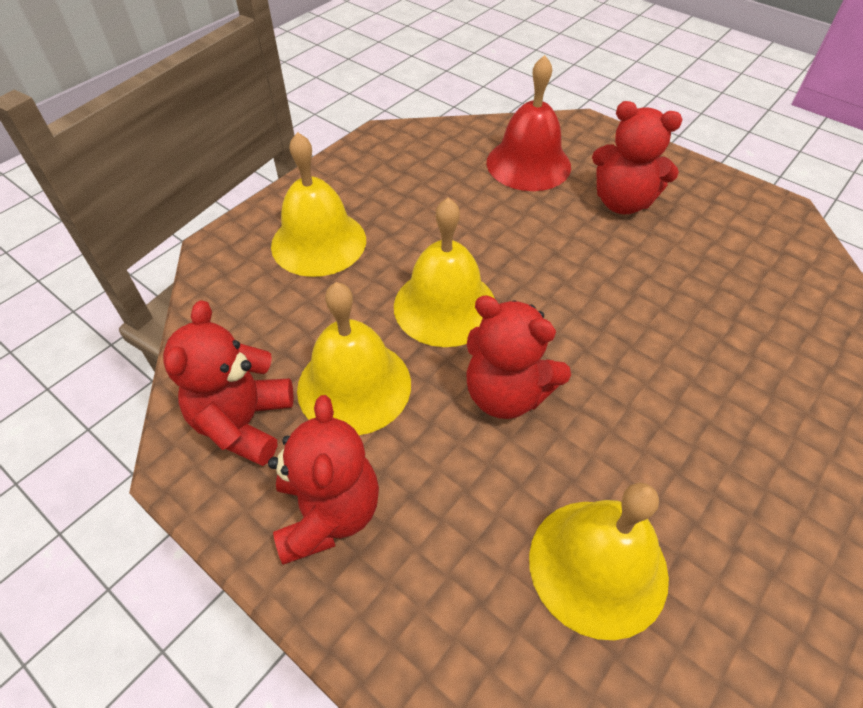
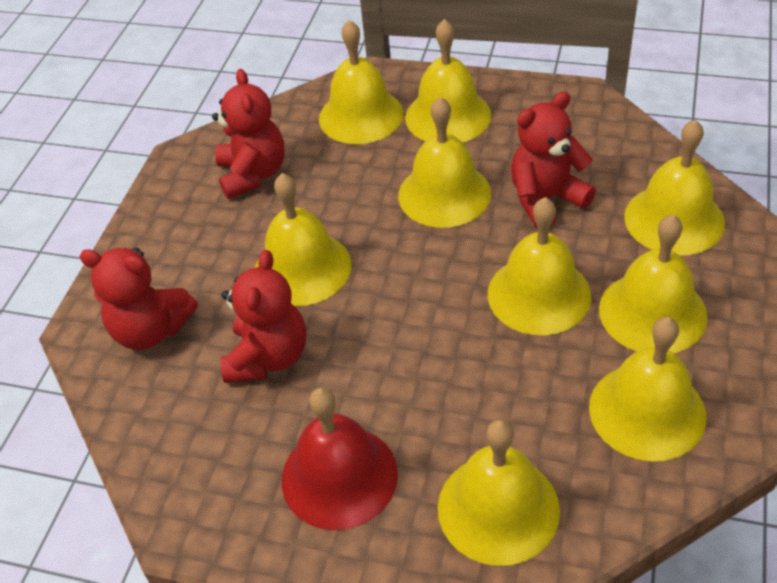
yellow bell: 4 -> 9

